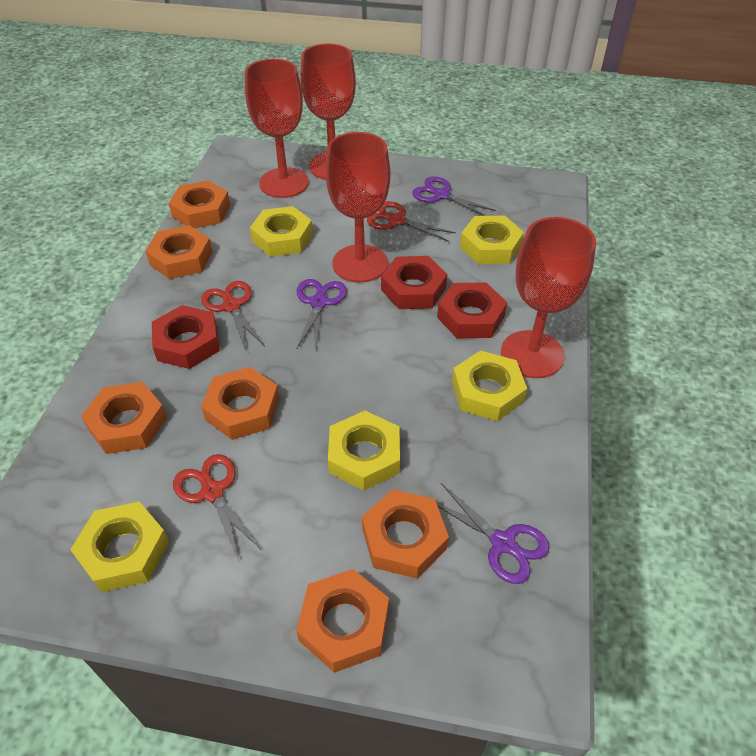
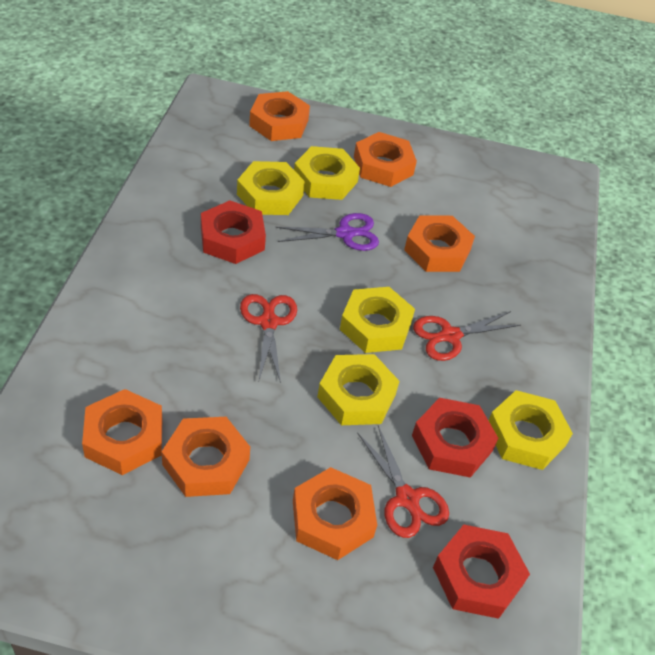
purple scissors: 3 -> 1
red goblet: 4 -> 0

